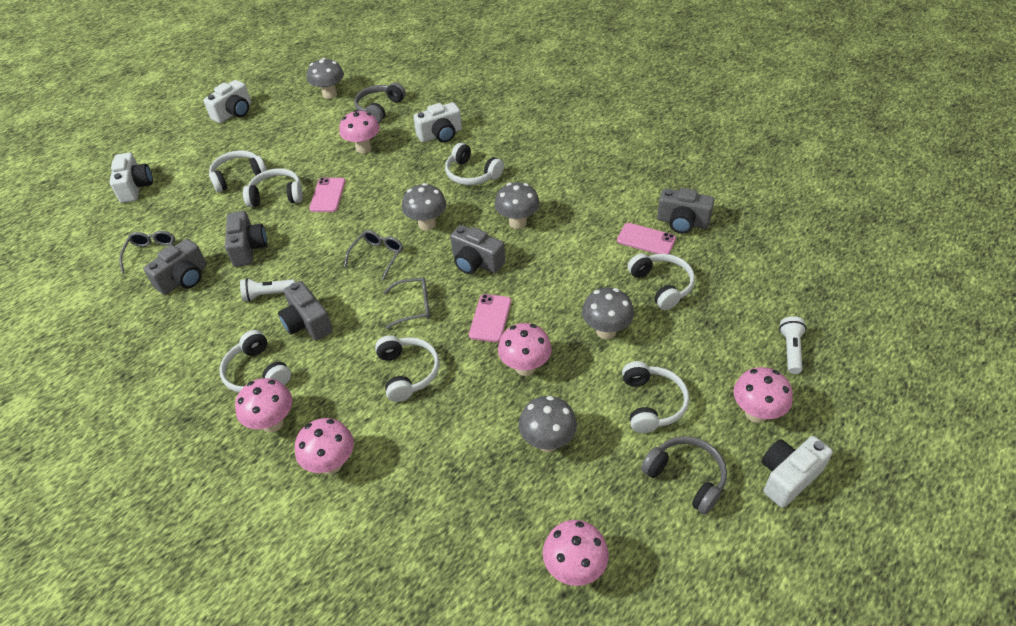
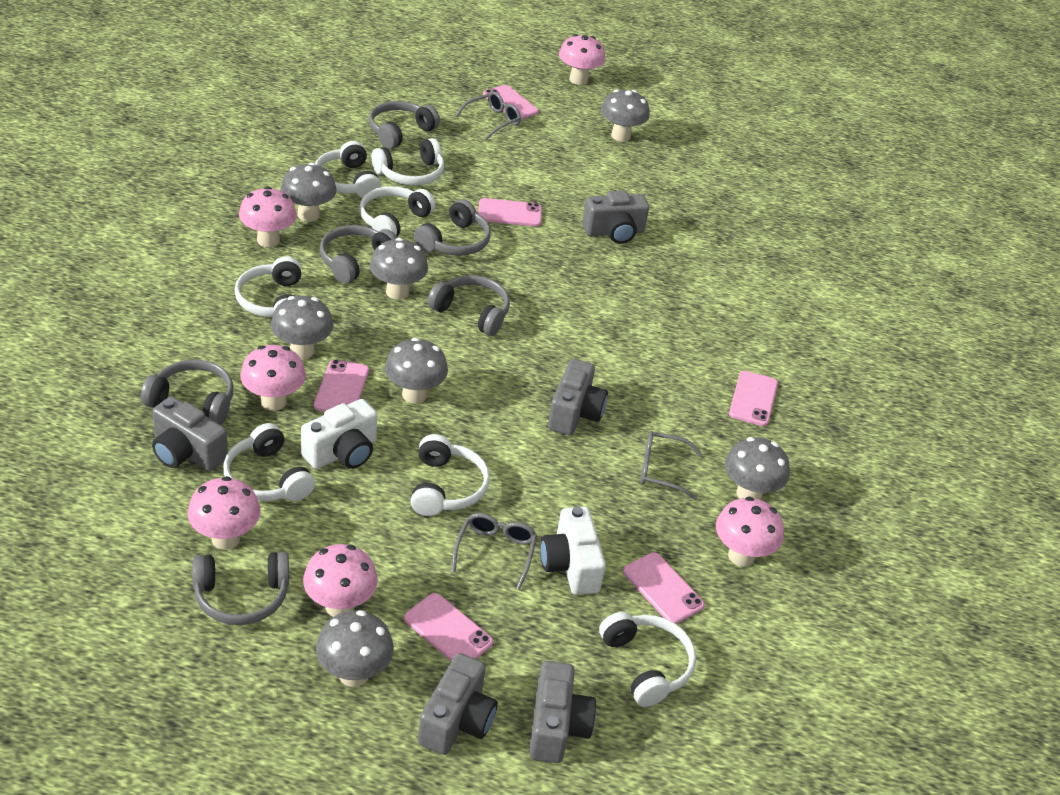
grey headphones: 2 -> 6
grey mushroom: 5 -> 7
pink phone: 3 -> 6
white camera: 4 -> 2
white flashlight: 2 -> 0

